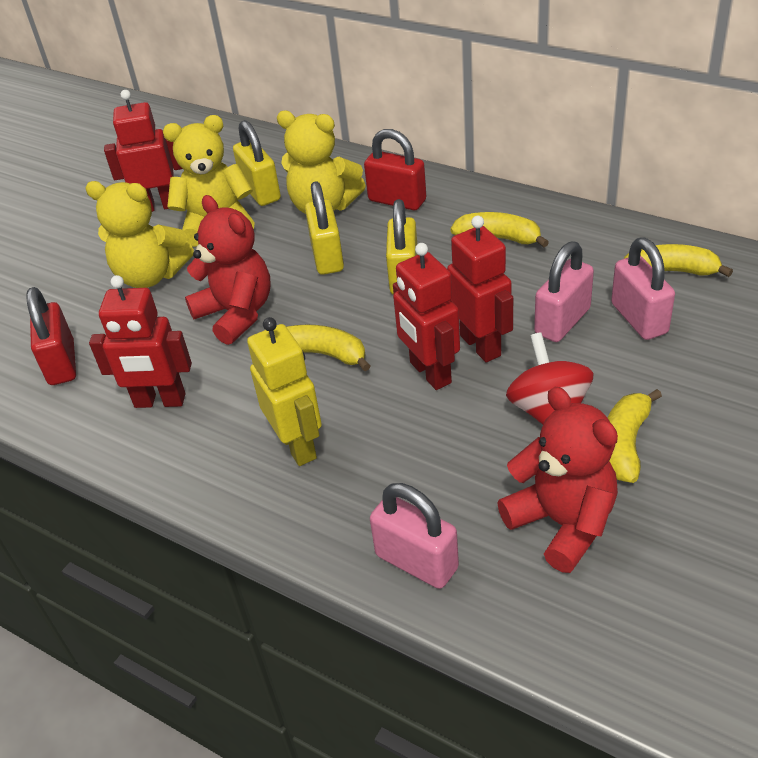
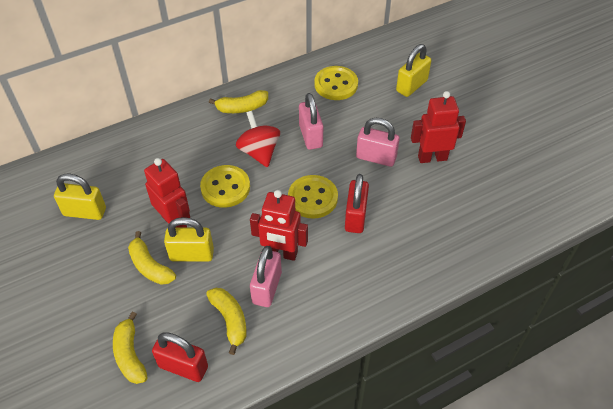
red robot: 4 -> 3
red teddy bear: 2 -> 0
yellow button: 0 -> 3
yellow robot: 1 -> 0
yellow teddy bear: 3 -> 0

